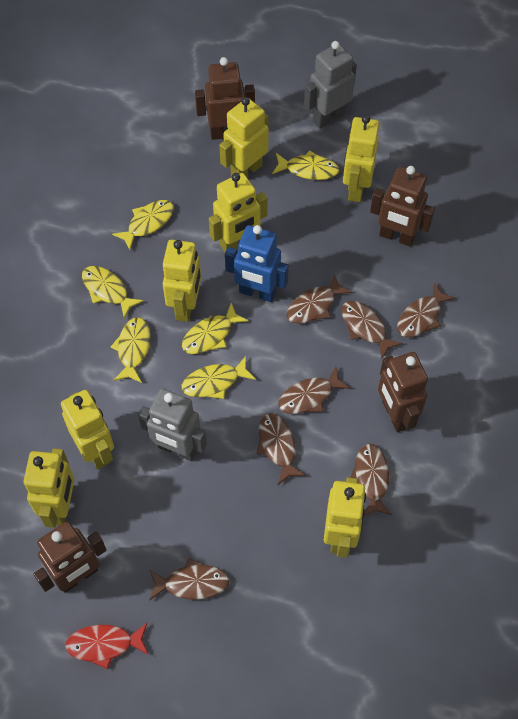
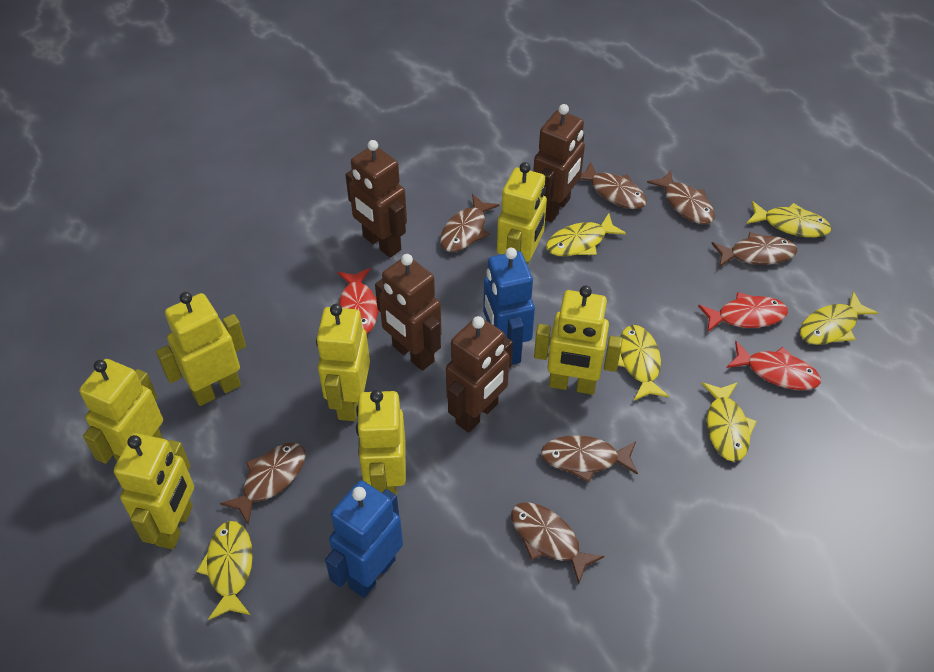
blue robot: 1 -> 2
grey robot: 2 -> 0
red fish: 1 -> 3

